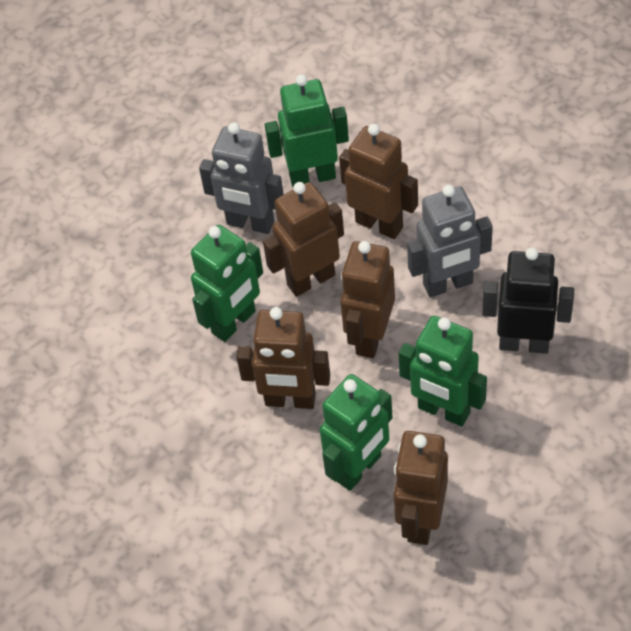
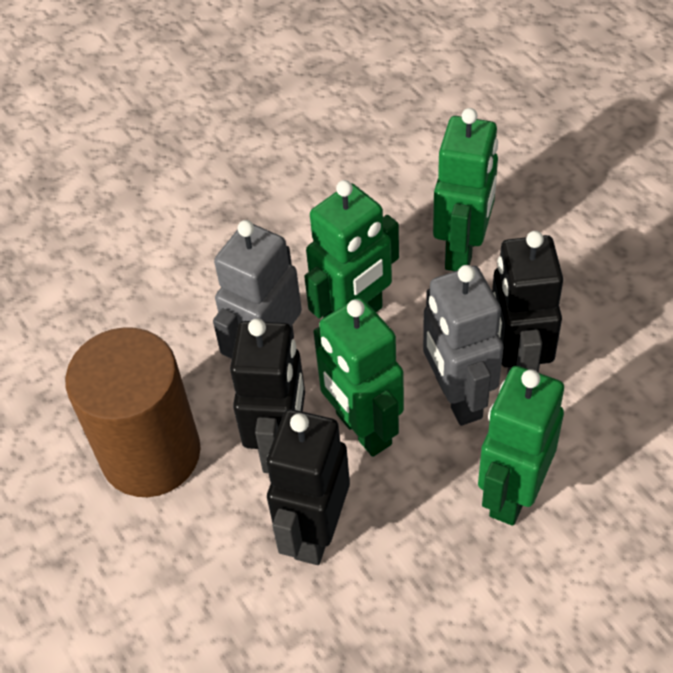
black robot: 1 -> 3
brown cylinder: 0 -> 1
brown robot: 5 -> 0

